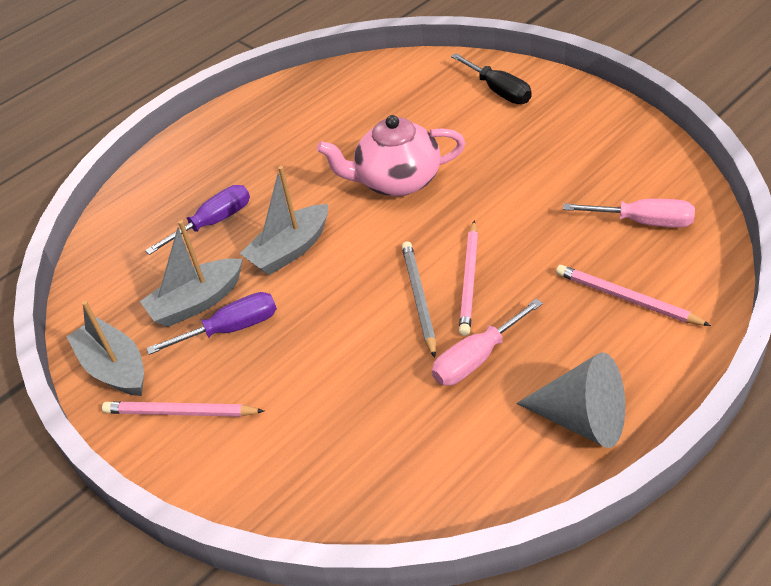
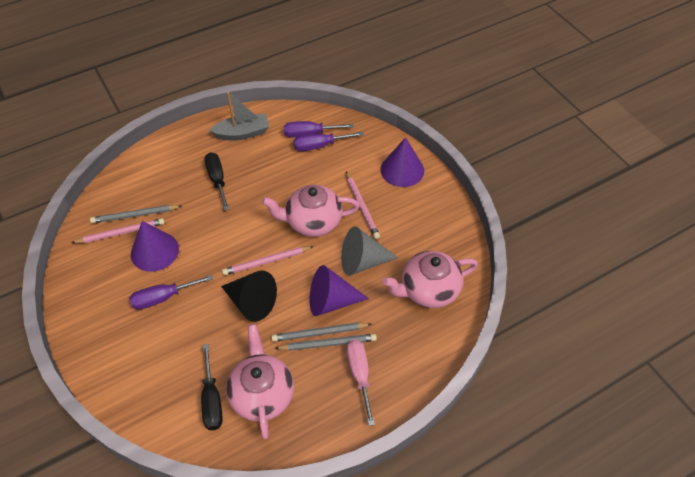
black cone: 0 -> 1
black screwdriver: 1 -> 2
grey boat: 3 -> 1
grey pencil: 1 -> 3
pink screwdriver: 2 -> 1
pink teapot: 1 -> 3
purple cone: 0 -> 3
purple screwdriver: 2 -> 3

